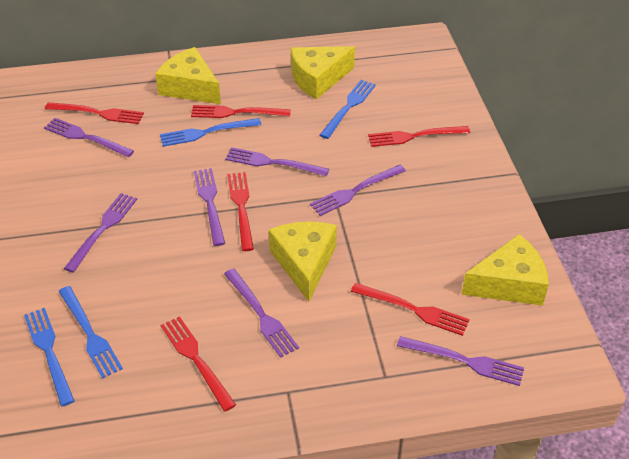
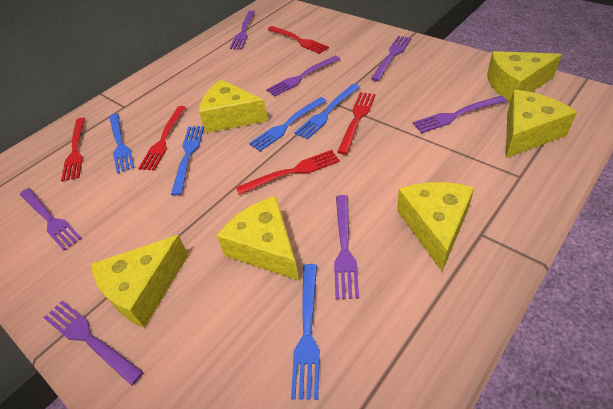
blue fork: 4 -> 5
red fork: 6 -> 5
yellow cheese: 4 -> 6

